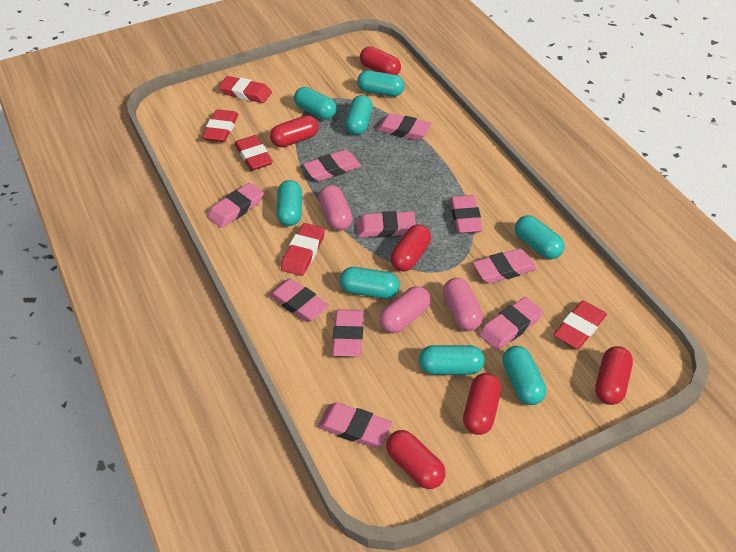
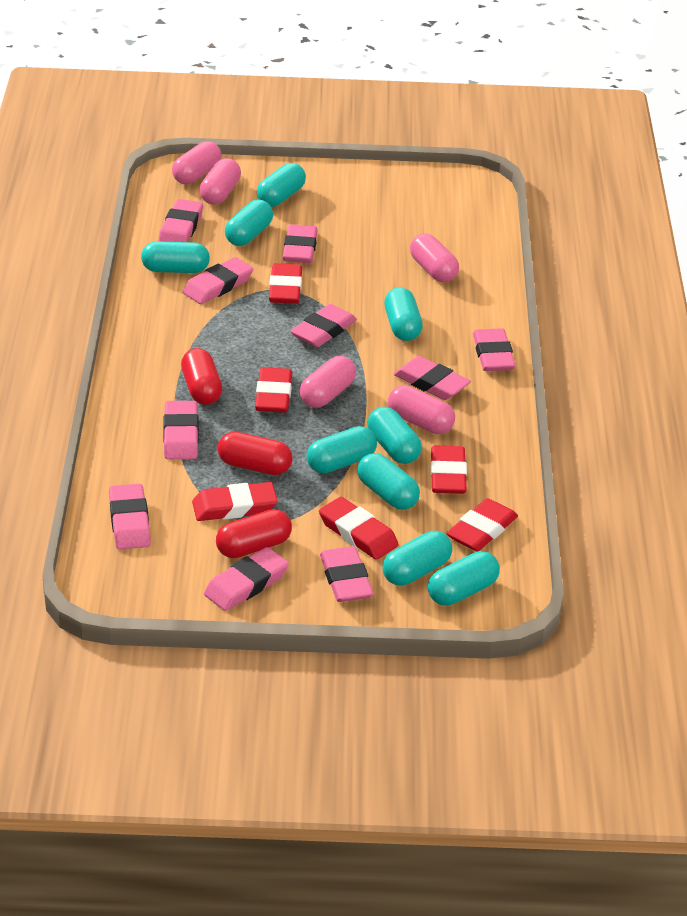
pink capsule: 3 -> 5
red capsule: 6 -> 3
red eraser: 5 -> 6
turquoise capsule: 8 -> 9

